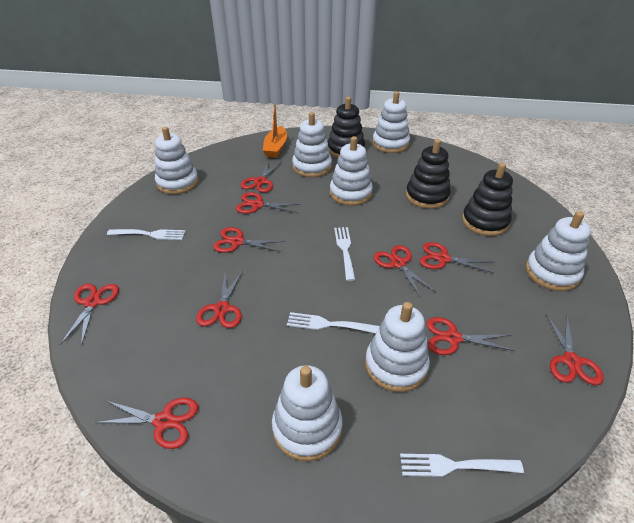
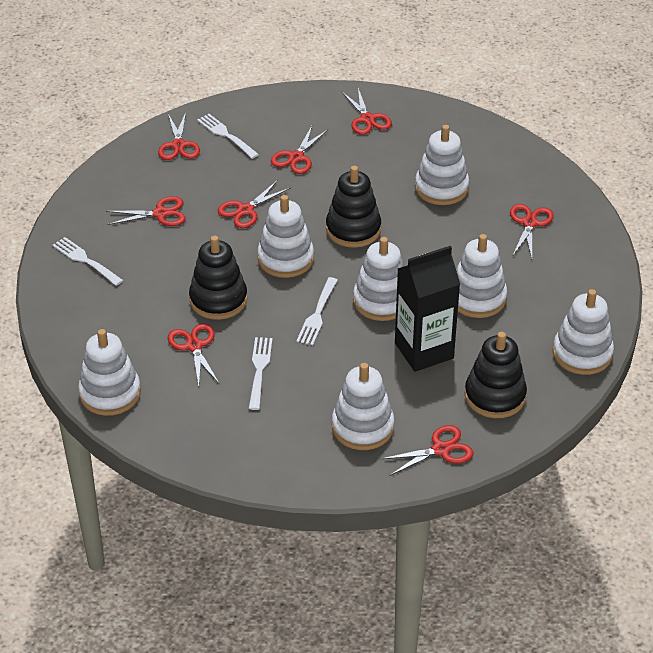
black carton: 0 -> 1
orange boat: 1 -> 0
red scissors: 10 -> 8

